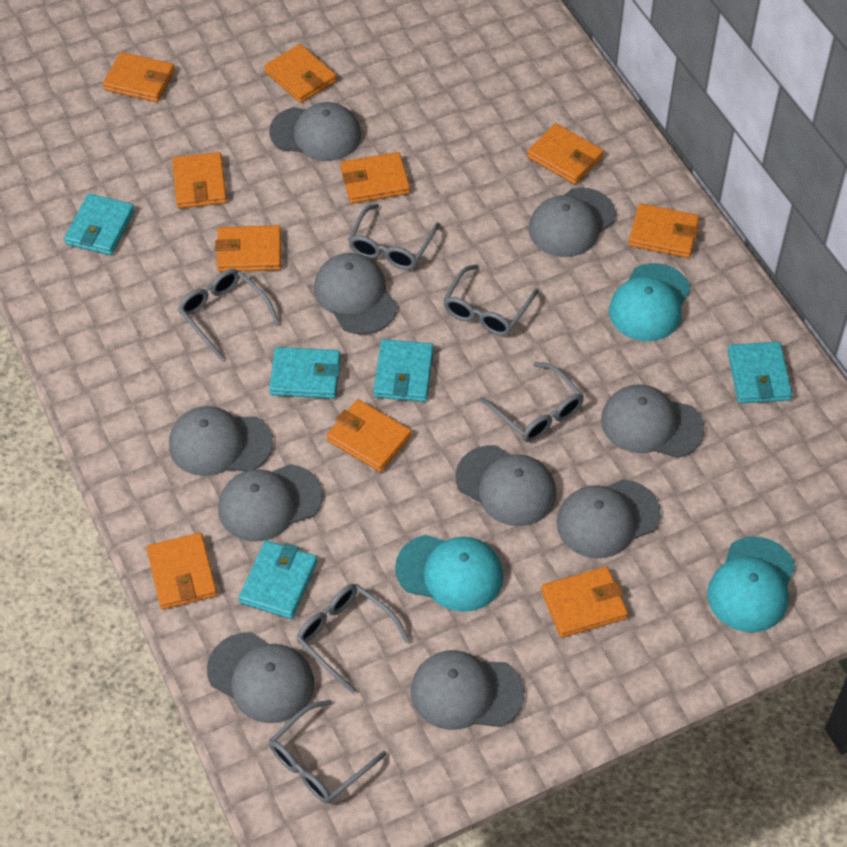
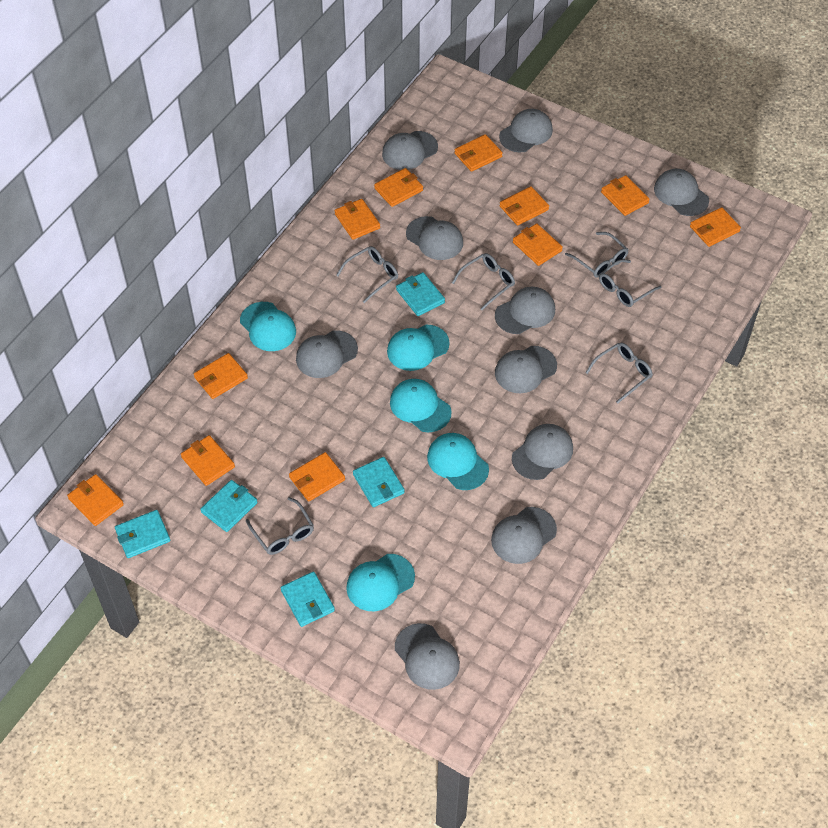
orange wallet: 10 -> 11
turquoise cap: 3 -> 5

